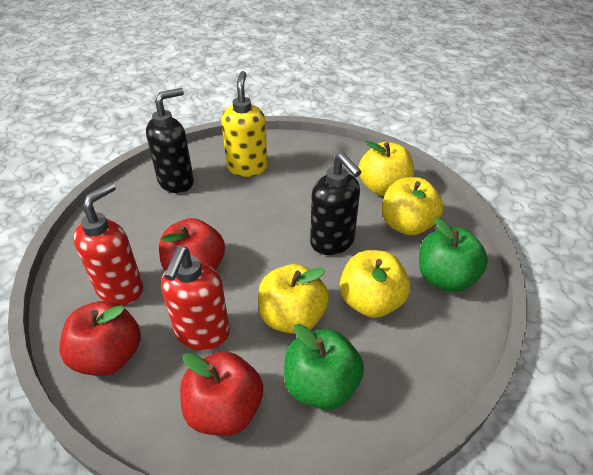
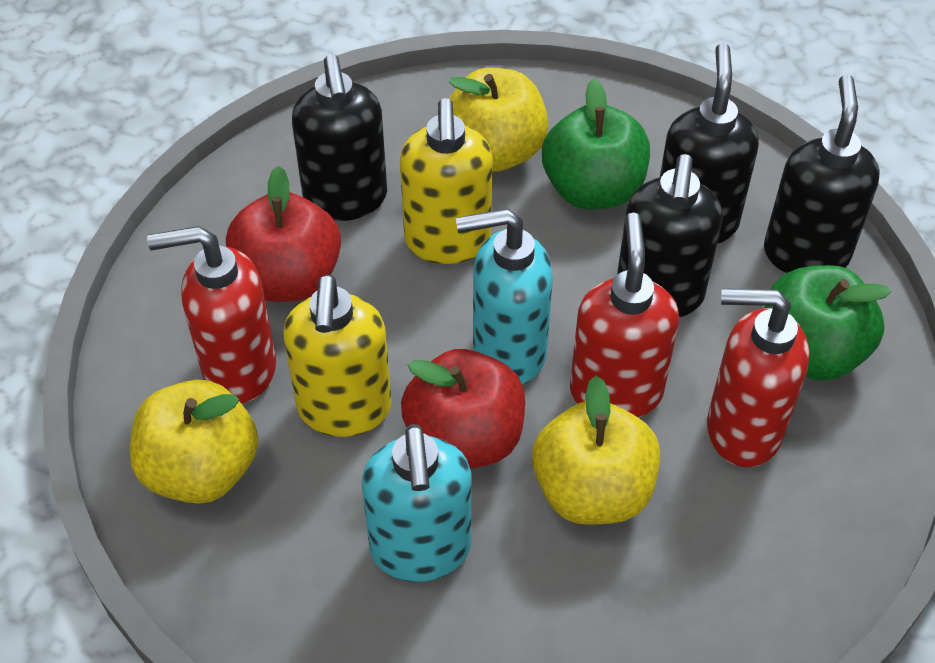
black soap dispenser: 2 -> 4
red apple: 3 -> 2
red soap dispenser: 2 -> 3
turquoise soap dispenser: 0 -> 2
yellow apple: 4 -> 3
yellow soap dispenser: 1 -> 2

